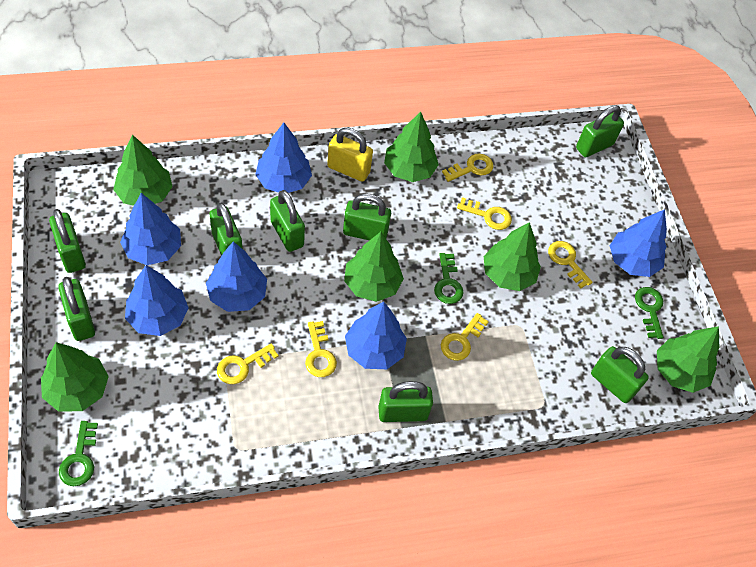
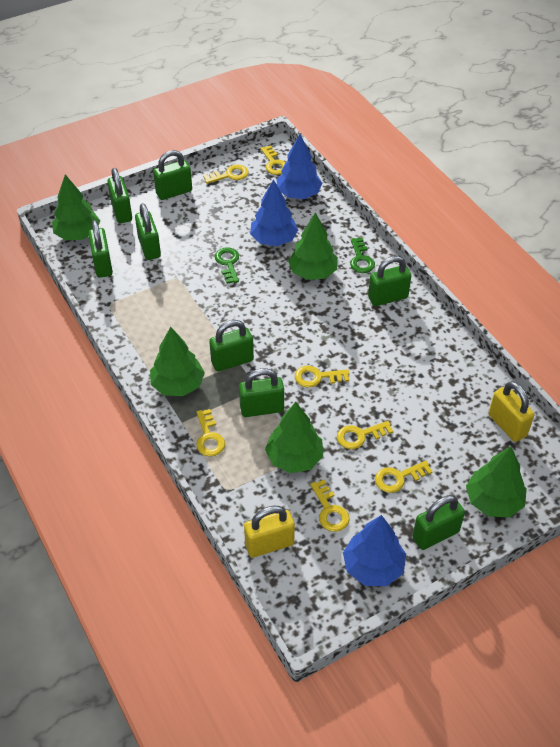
blue tree: 6 -> 3
green key: 3 -> 2
green tree: 6 -> 5
yellow key: 6 -> 7
yellow padlock: 1 -> 2

